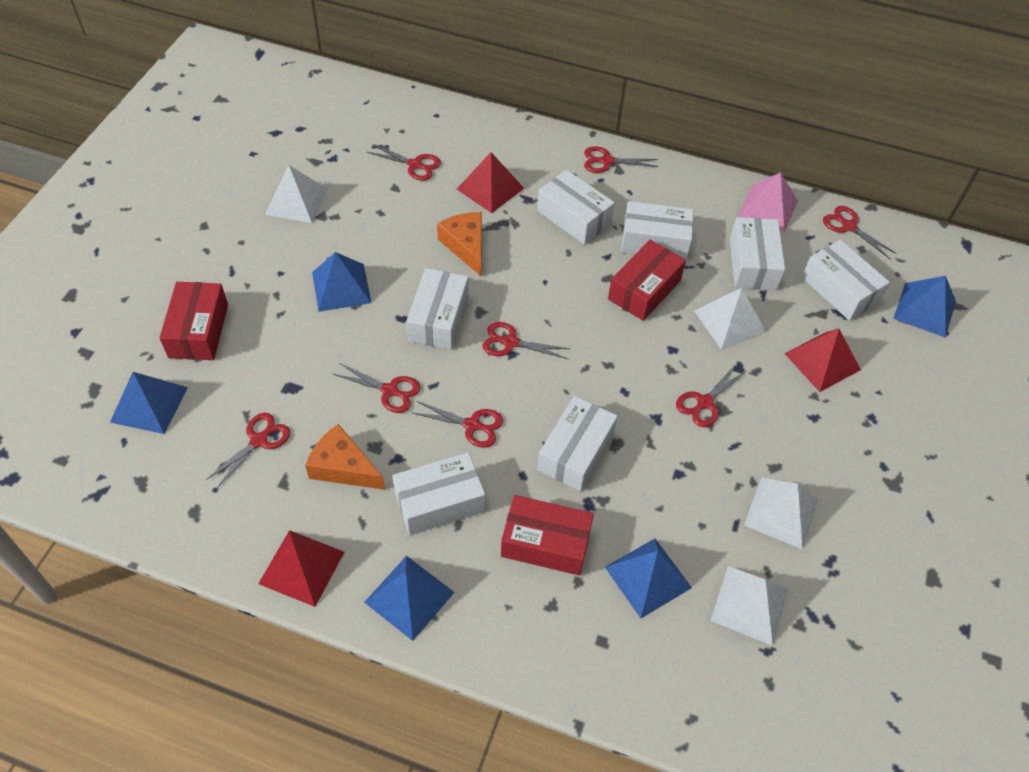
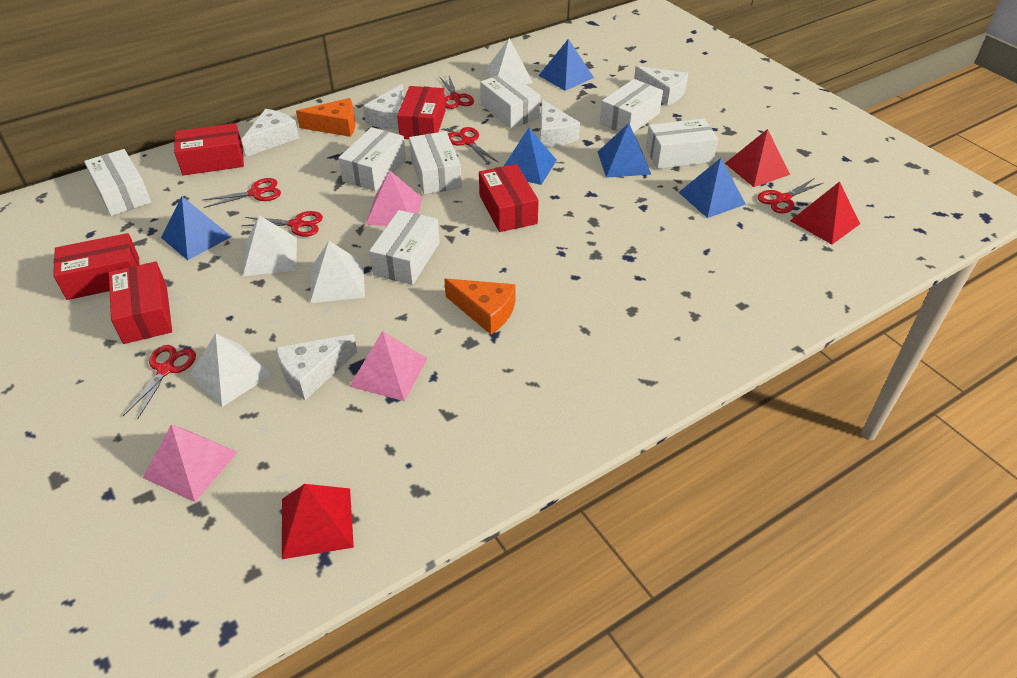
pink pyramid: 1 -> 3
red box: 3 -> 5
red scissors: 8 -> 6
white cheese: 0 -> 5

